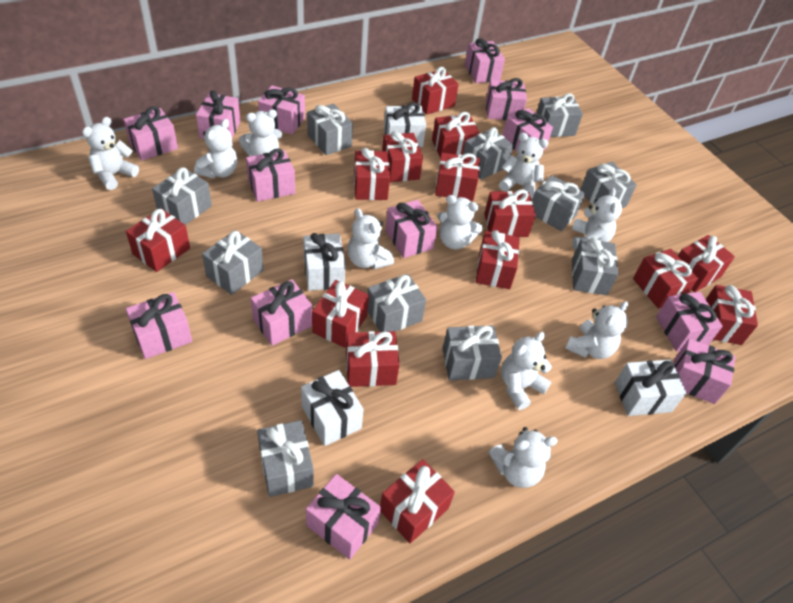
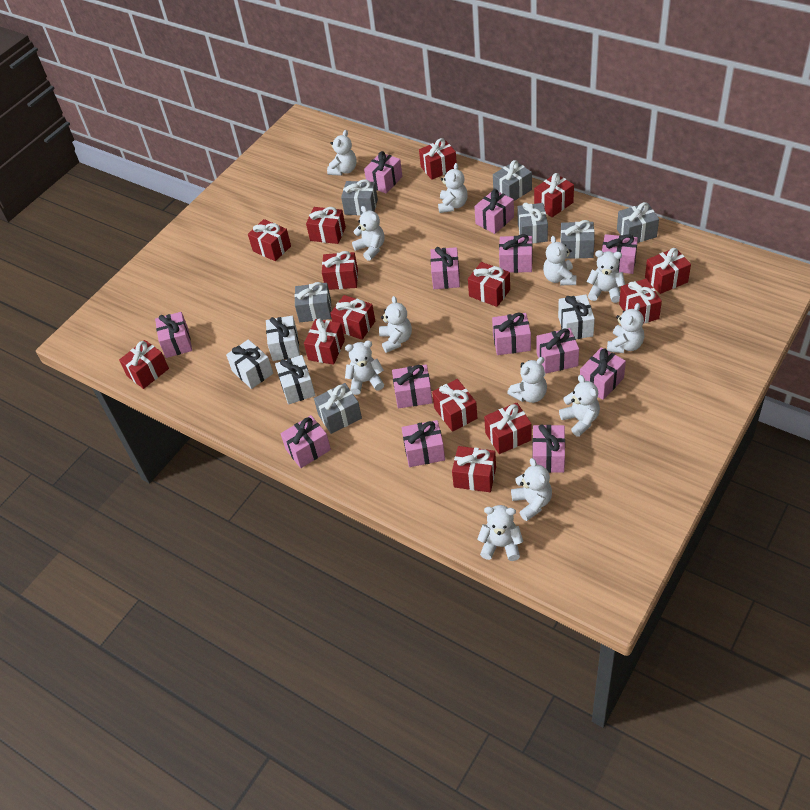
grey gift: 11 -> 7
white teddy bear: 10 -> 12

